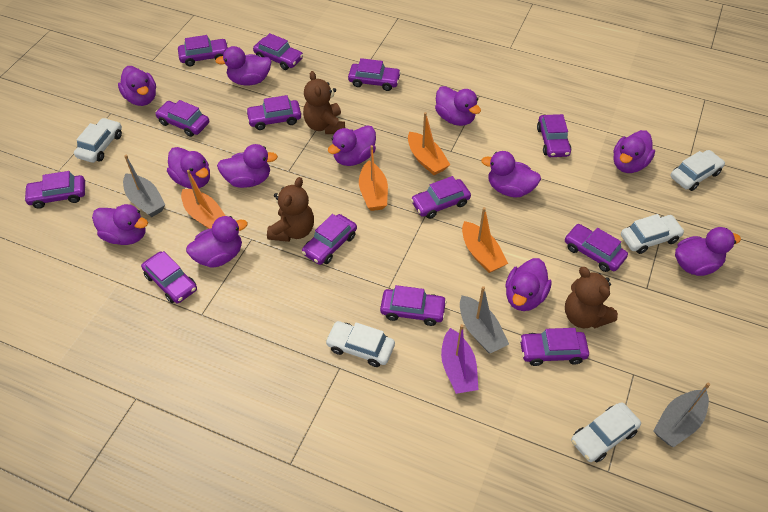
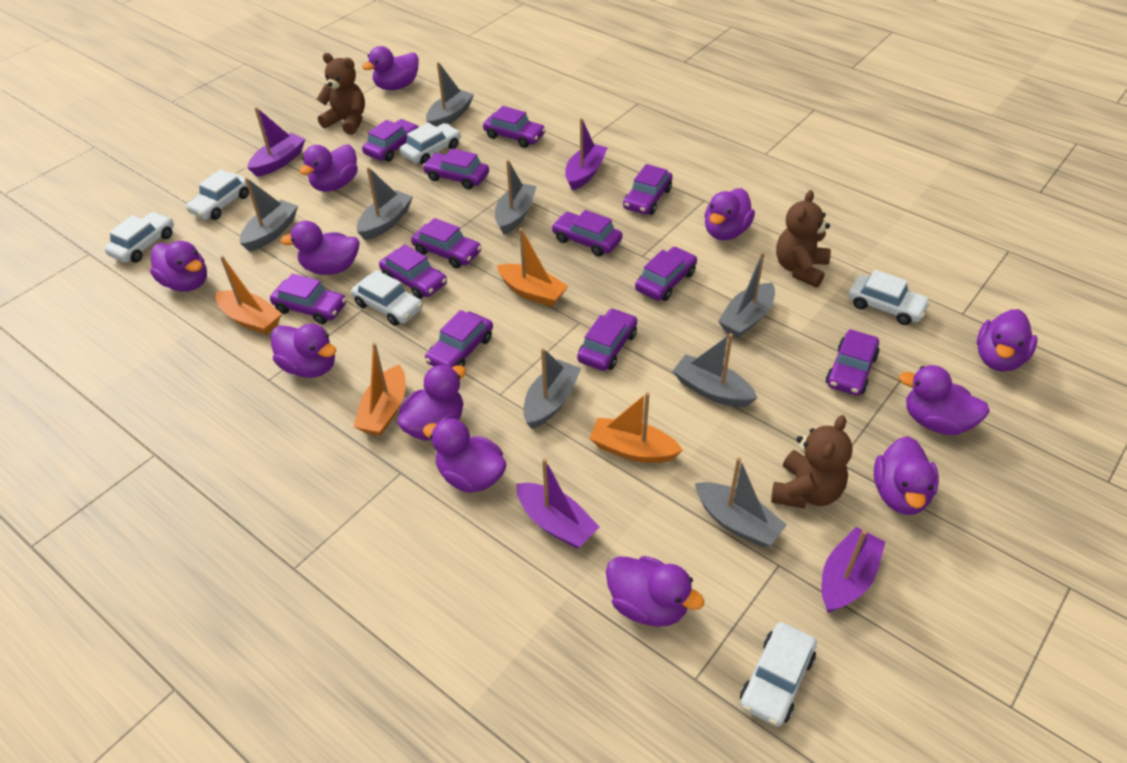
grey boat: 3 -> 8
purple boat: 1 -> 4
purple car: 13 -> 12
white car: 5 -> 6

